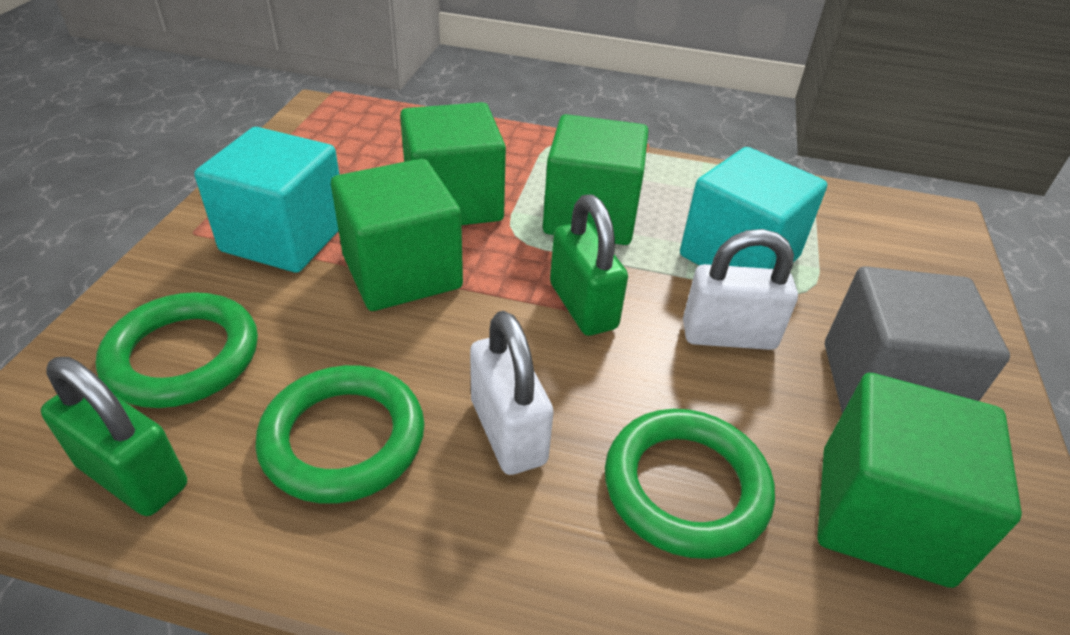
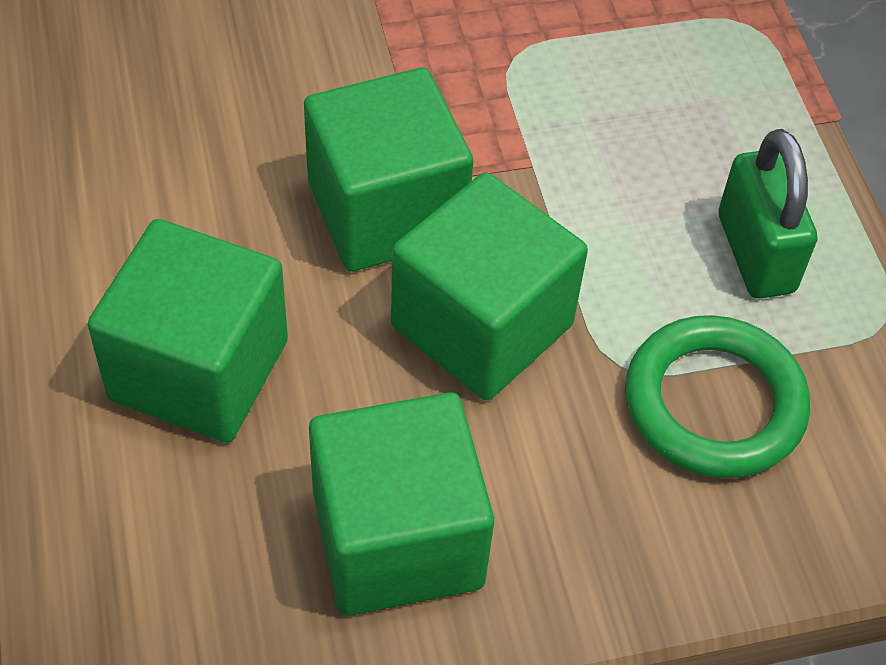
green padlock: 2 -> 1
green ring: 3 -> 1
grey cube: 1 -> 0
turquoise cube: 2 -> 0
white padlock: 2 -> 0

